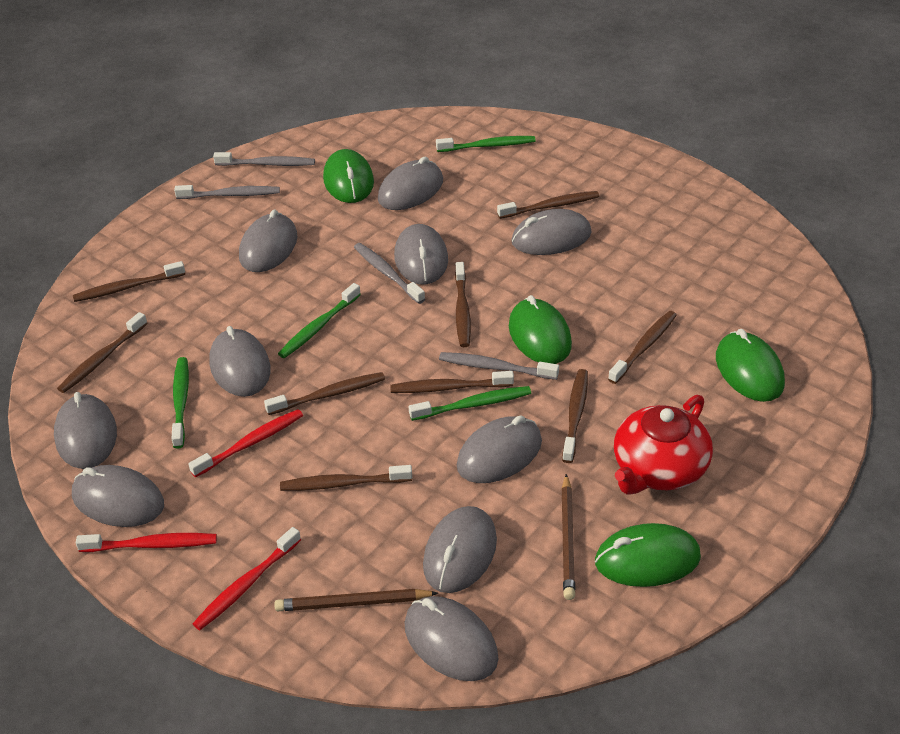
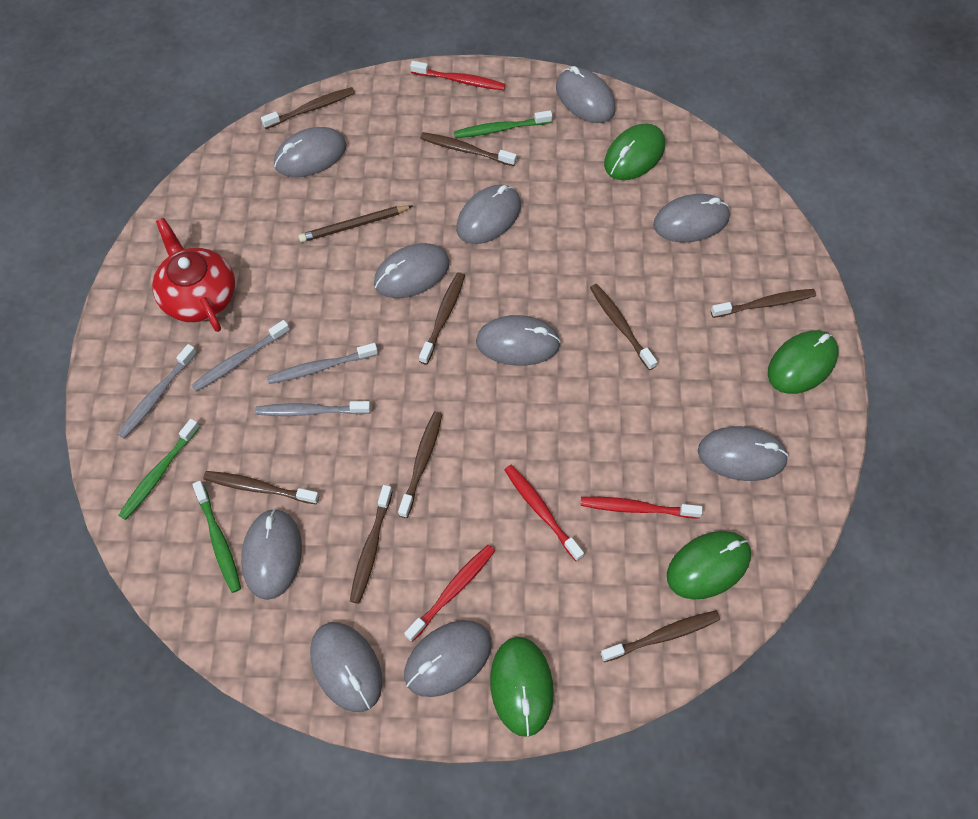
brown pencil: 2 -> 1
green toothbrush: 4 -> 3
red toothbrush: 3 -> 4

